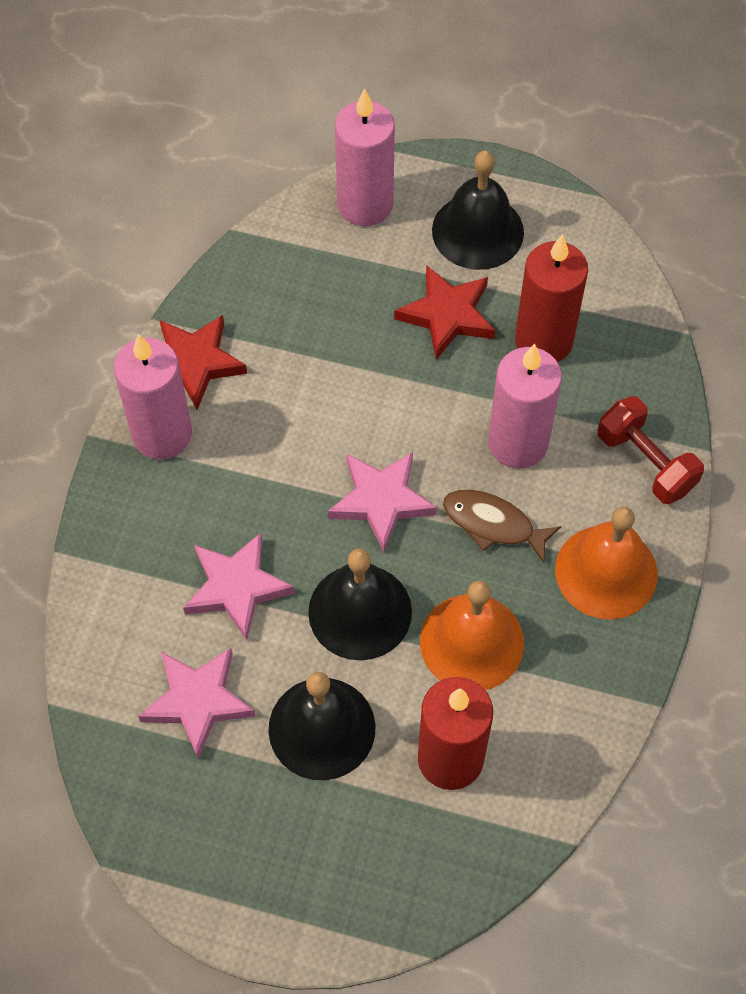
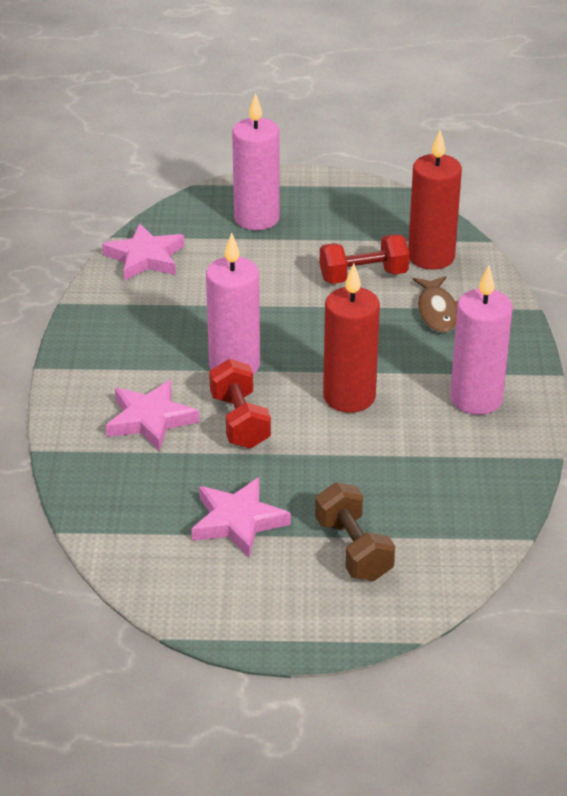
black bell: 3 -> 0
brown dumbbell: 0 -> 1
orange bell: 2 -> 0
red dumbbell: 1 -> 2
red star: 2 -> 0

